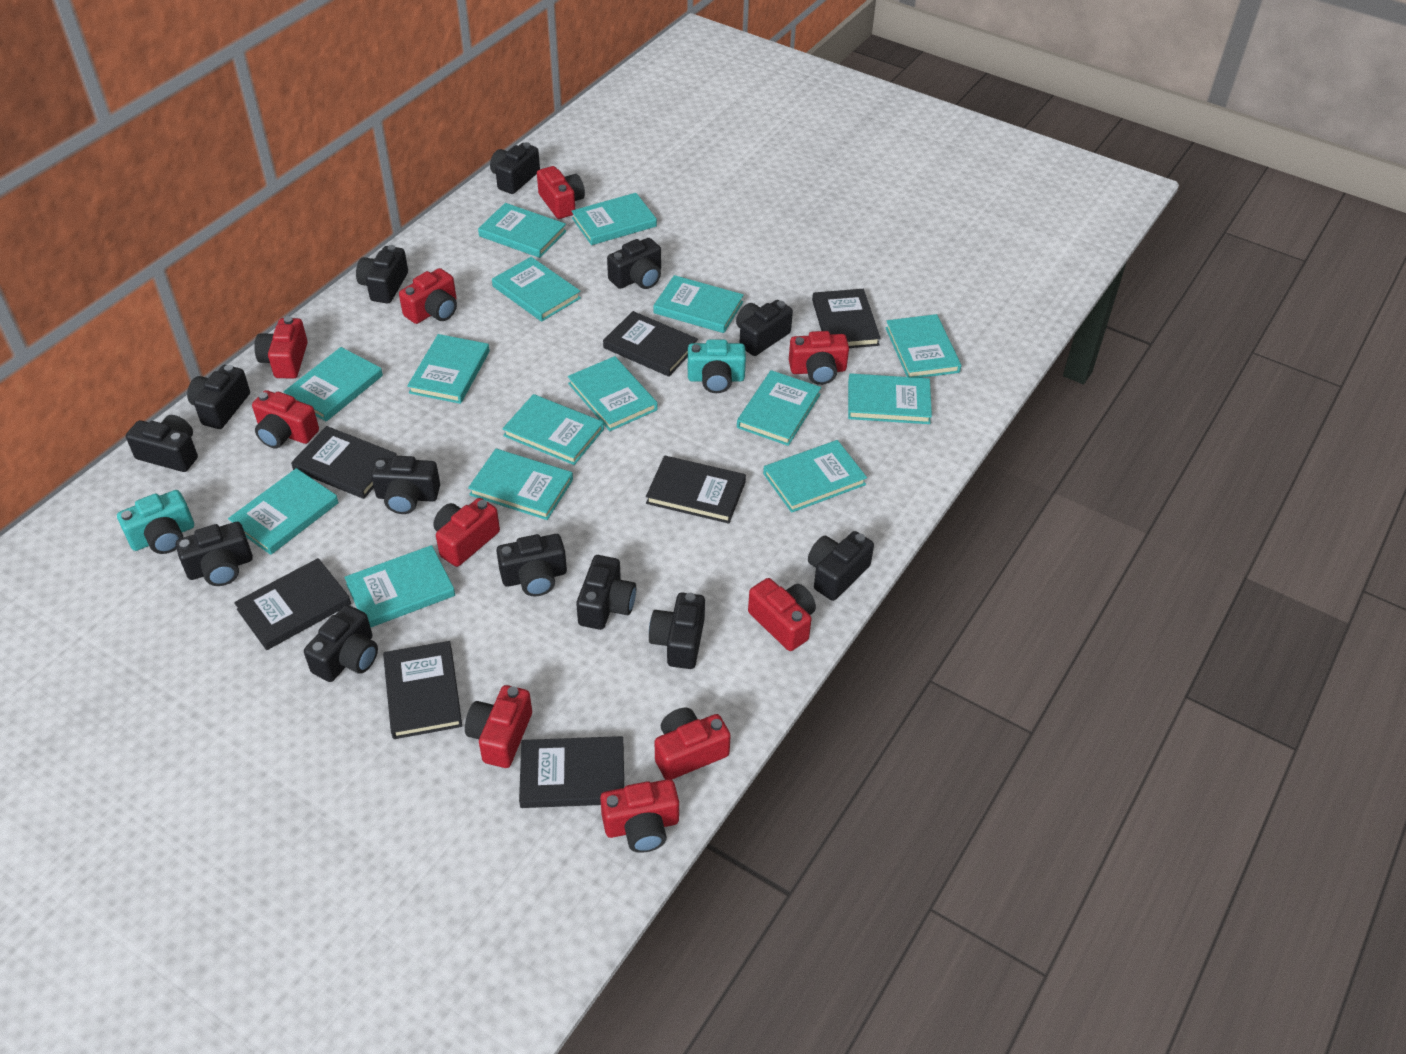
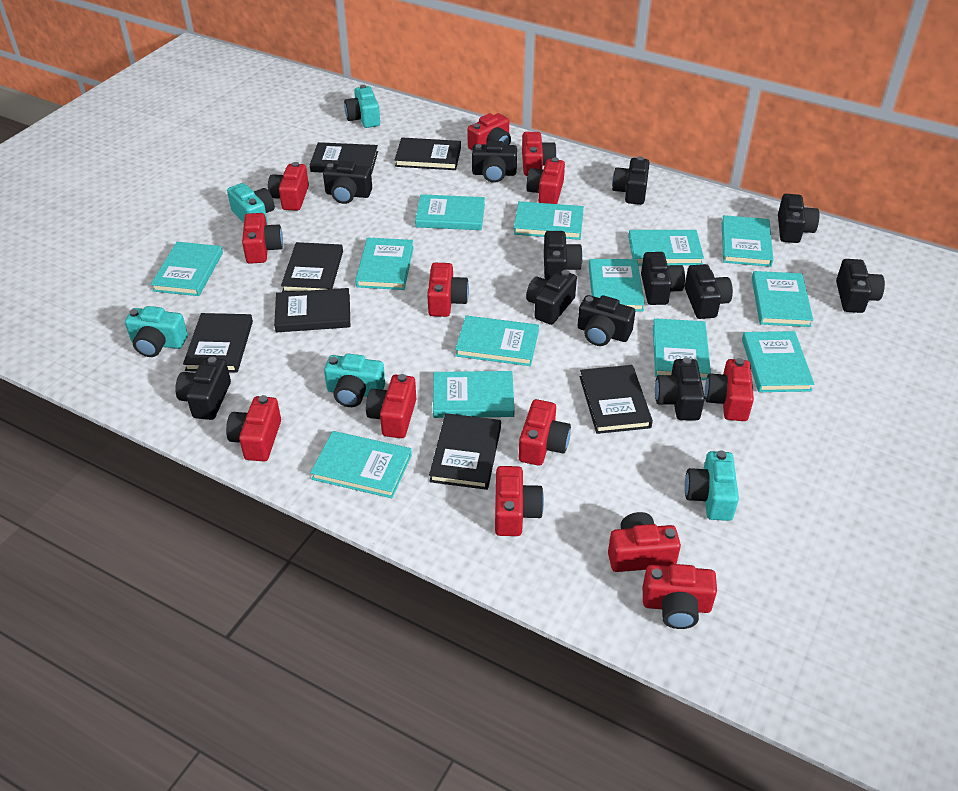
black camera: 13 -> 12
red camera: 10 -> 13
turquoise book: 15 -> 13
turquoise camera: 2 -> 5

